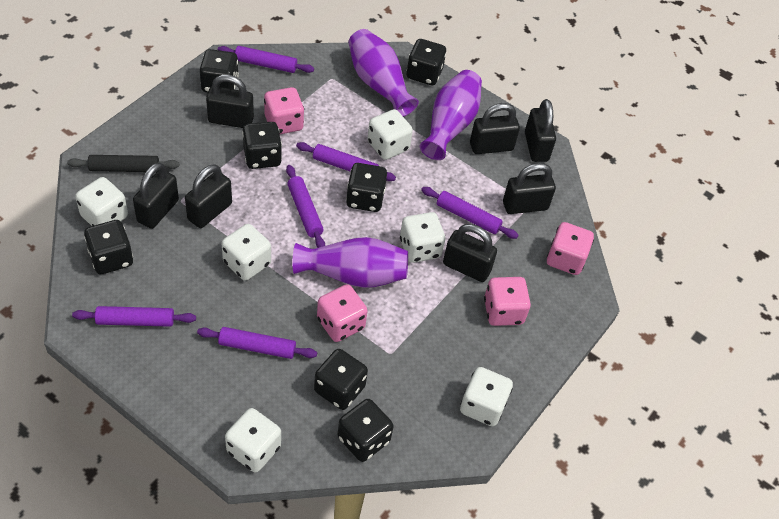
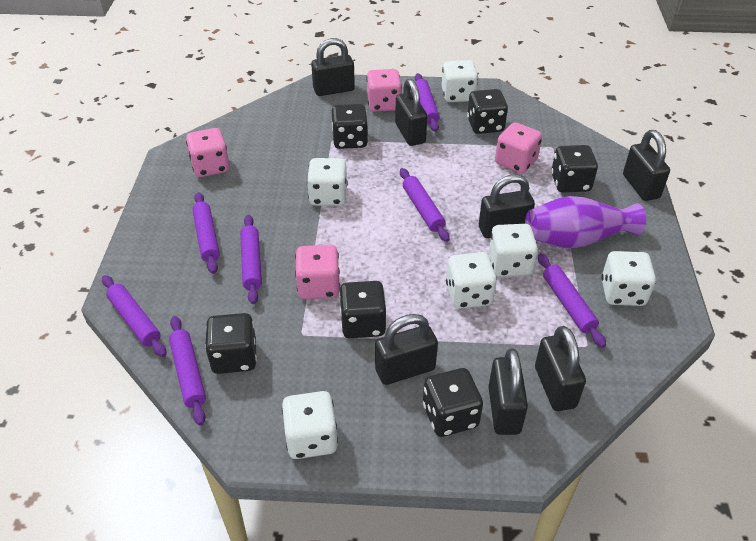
black dice: 7 -> 6
black rolling pin: 1 -> 0
purple rolling pin: 6 -> 7
purple vase: 3 -> 1

